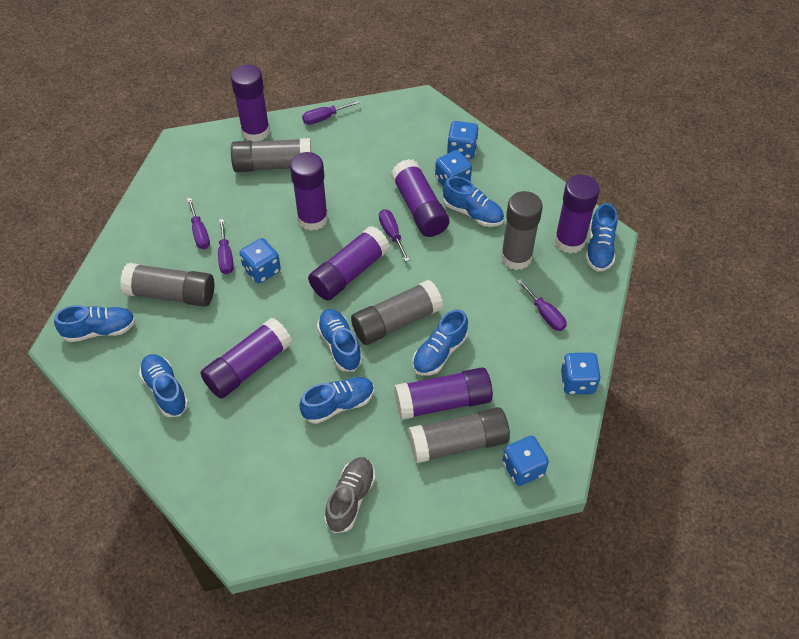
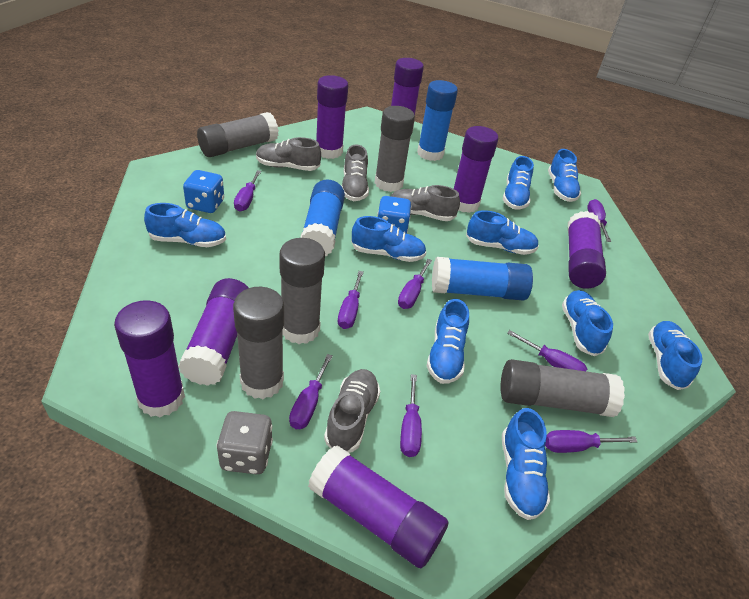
blue dice: 5 -> 2
blue glue stick: 0 -> 3
blue shoe: 7 -> 9
grey dice: 0 -> 1
grey shoe: 1 -> 4
purple screwdriver: 5 -> 8

